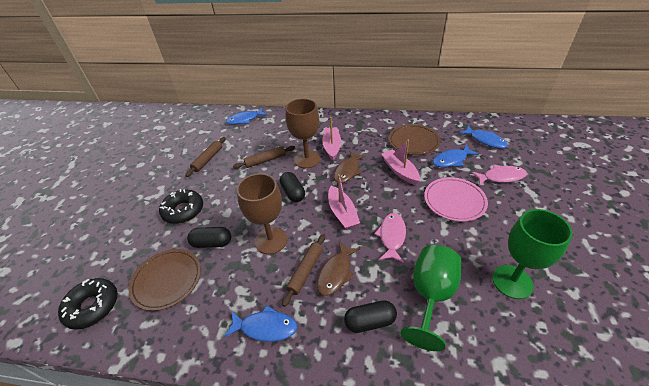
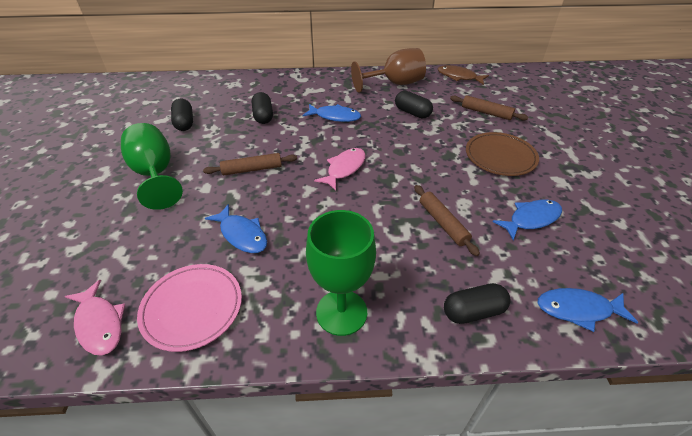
black capsule: 3 -> 4
black donut: 2 -> 0
brown fish: 2 -> 1
brown goblet: 2 -> 1
brown plate: 2 -> 1
pink boat: 3 -> 0

